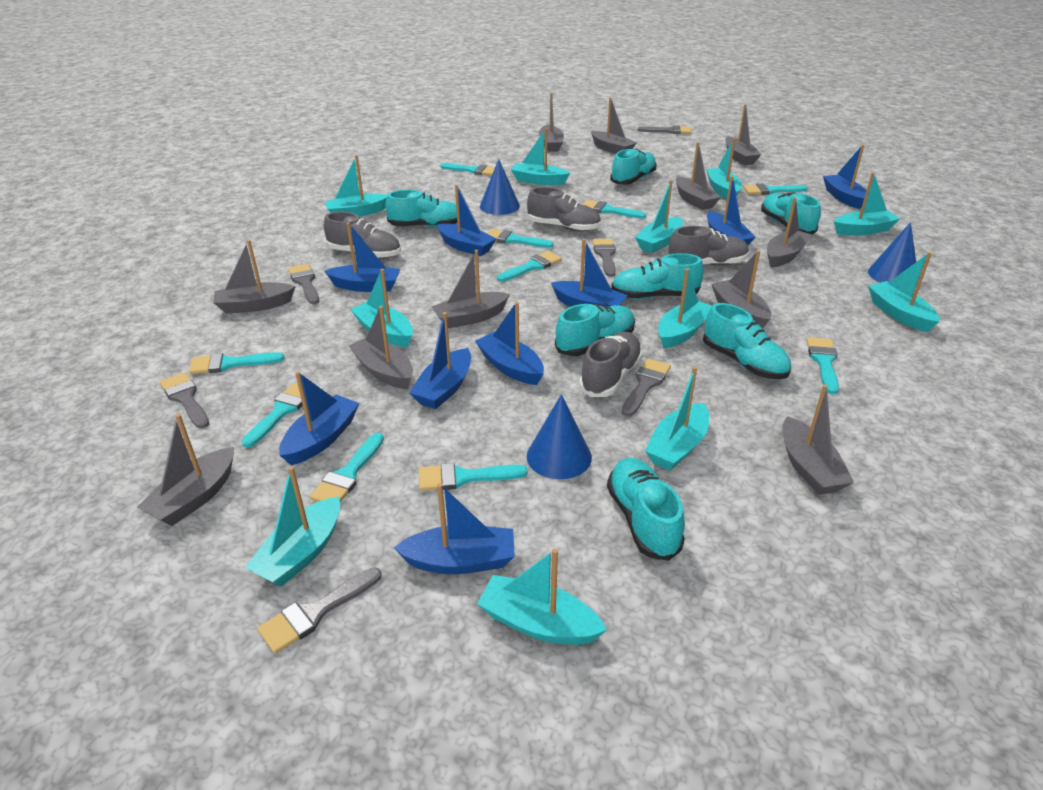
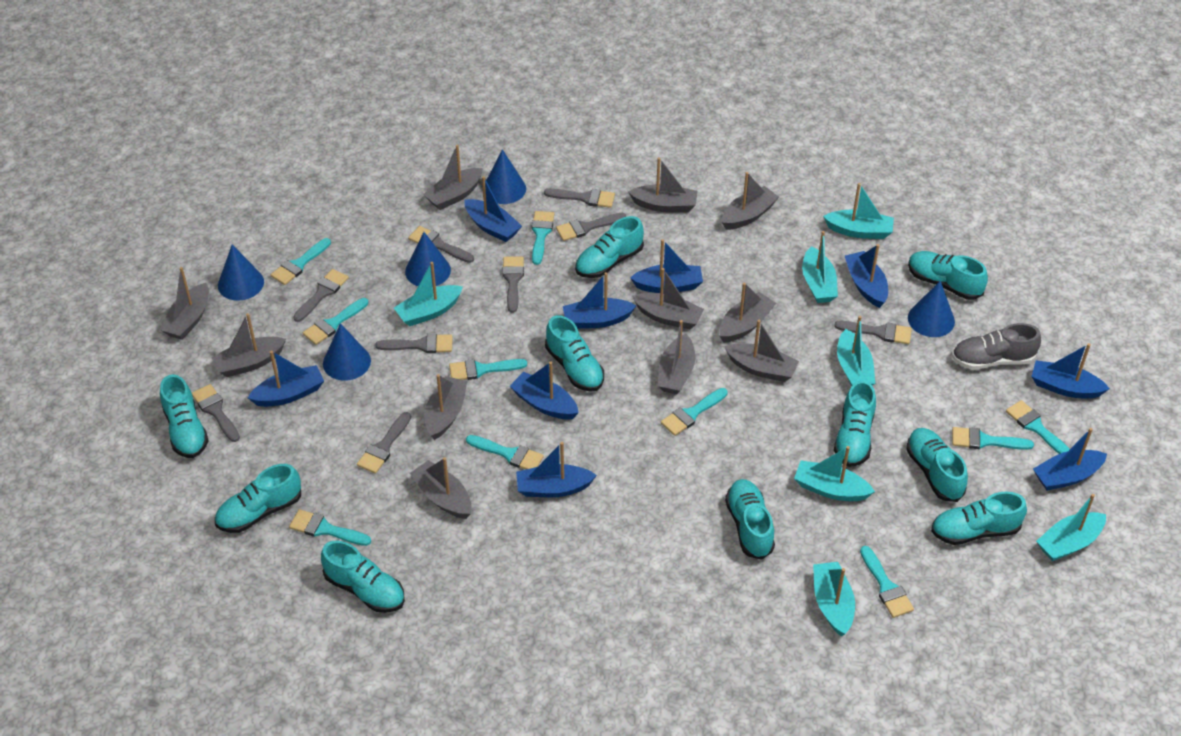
blue cone: 3 -> 5
grey brush: 6 -> 9
grey shoe: 4 -> 1
turquoise boat: 11 -> 7
turquoise shoe: 7 -> 10

